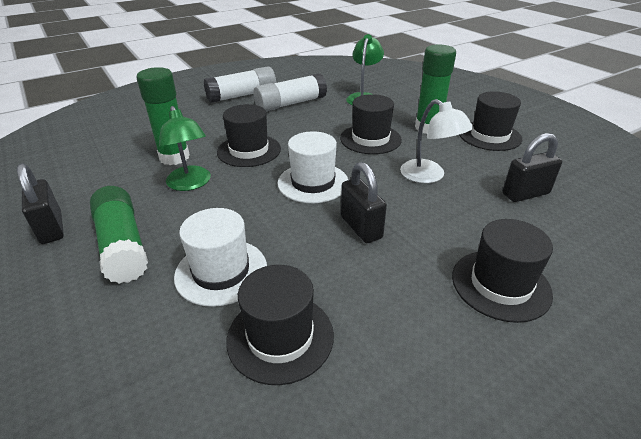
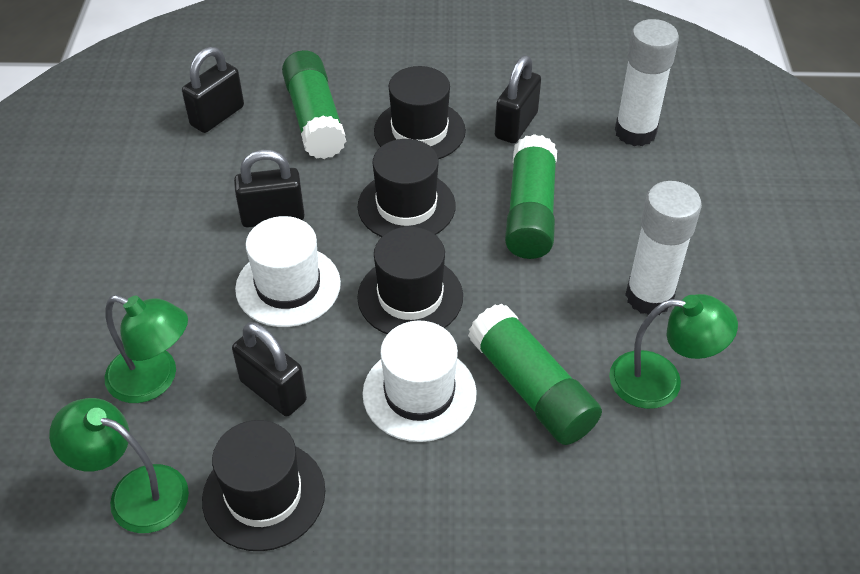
black hat: 5 -> 4
black padlock: 3 -> 4
green lamp: 2 -> 3
white lamp: 1 -> 0

